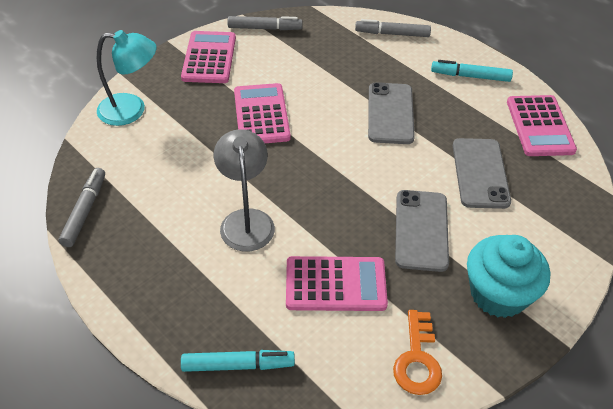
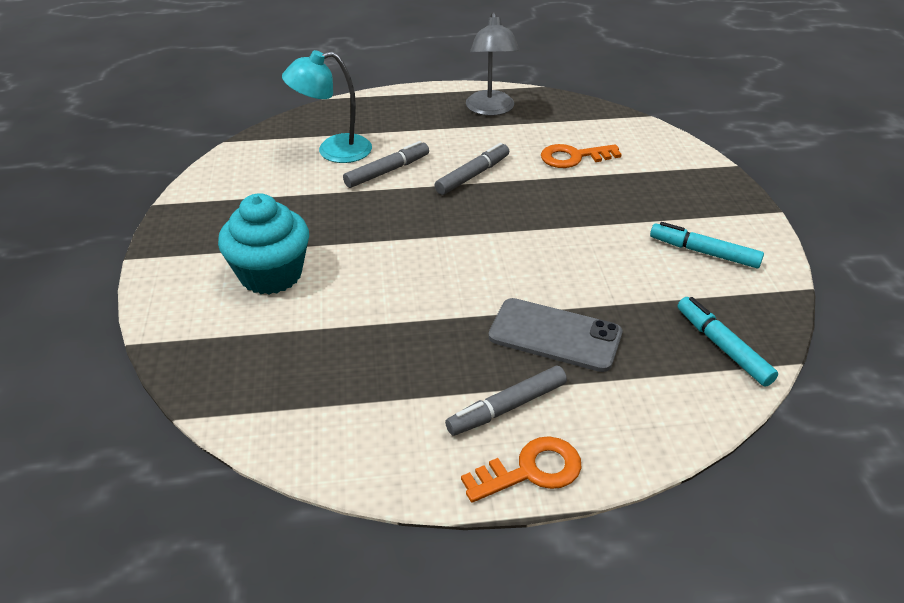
grey phone: 3 -> 1
orange key: 1 -> 2
pink calculator: 4 -> 0

